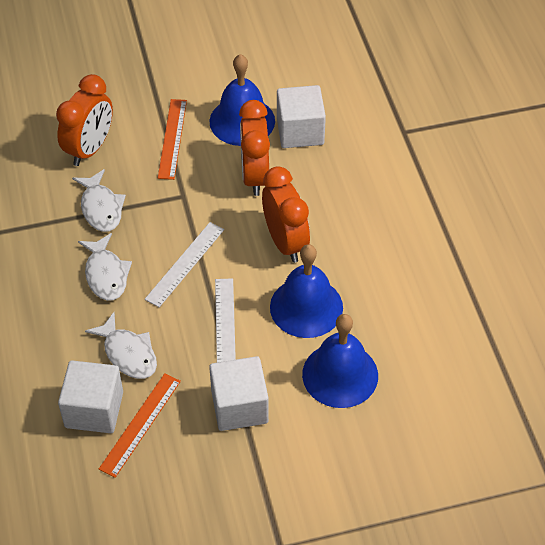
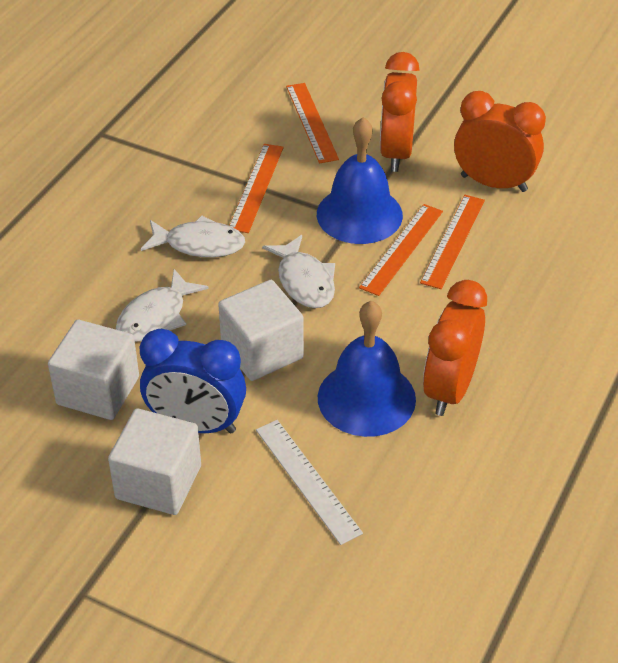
blue bell: 3 -> 2
blue clock: 0 -> 1
orange ruler: 2 -> 4
white ruler: 2 -> 1

